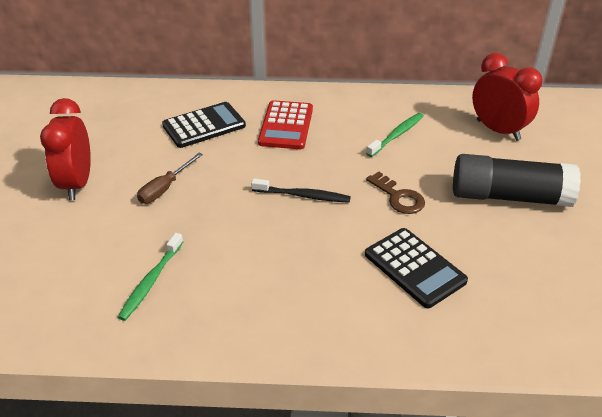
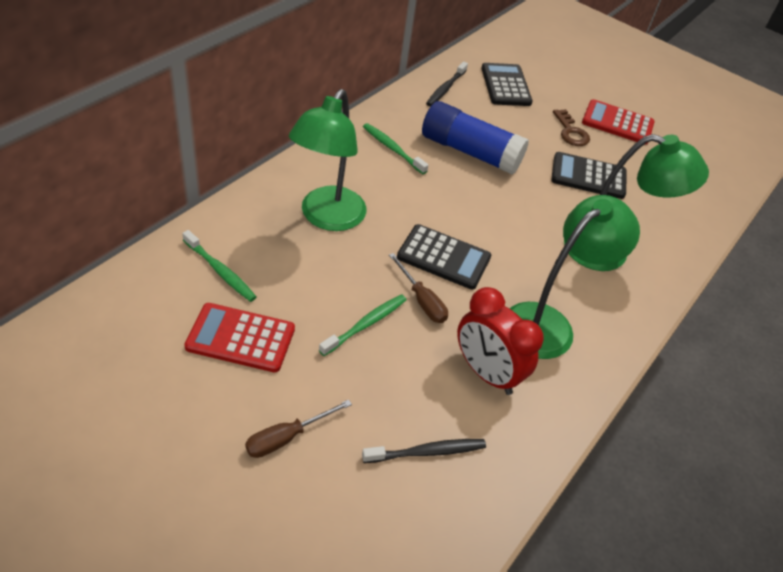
black calculator: 2 -> 3
black glue stick: 1 -> 0
black toothbrush: 1 -> 2
blue glue stick: 0 -> 1
brown screwdriver: 1 -> 2
green lamp: 0 -> 3
green toothbrush: 2 -> 3
red calculator: 1 -> 2
red clock: 2 -> 1

